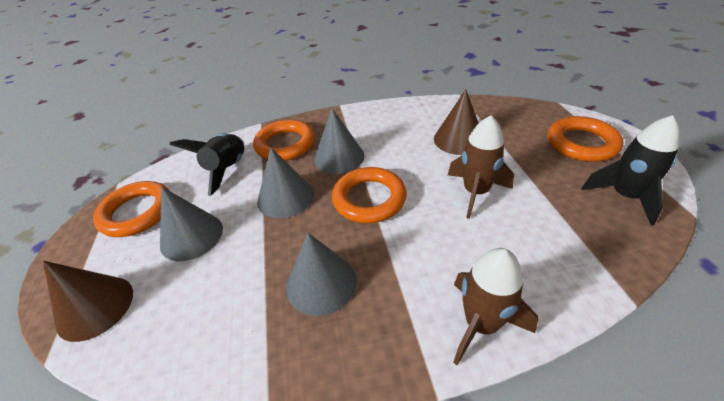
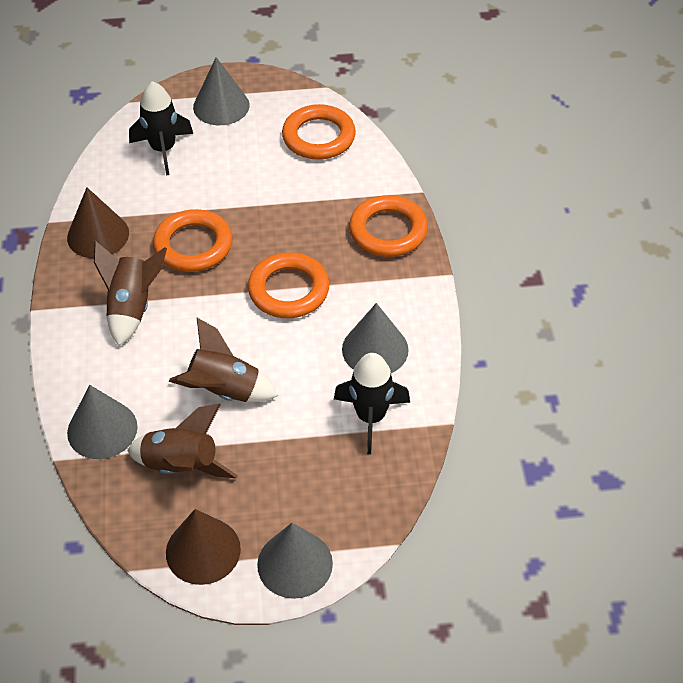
brown rocket: 2 -> 3

